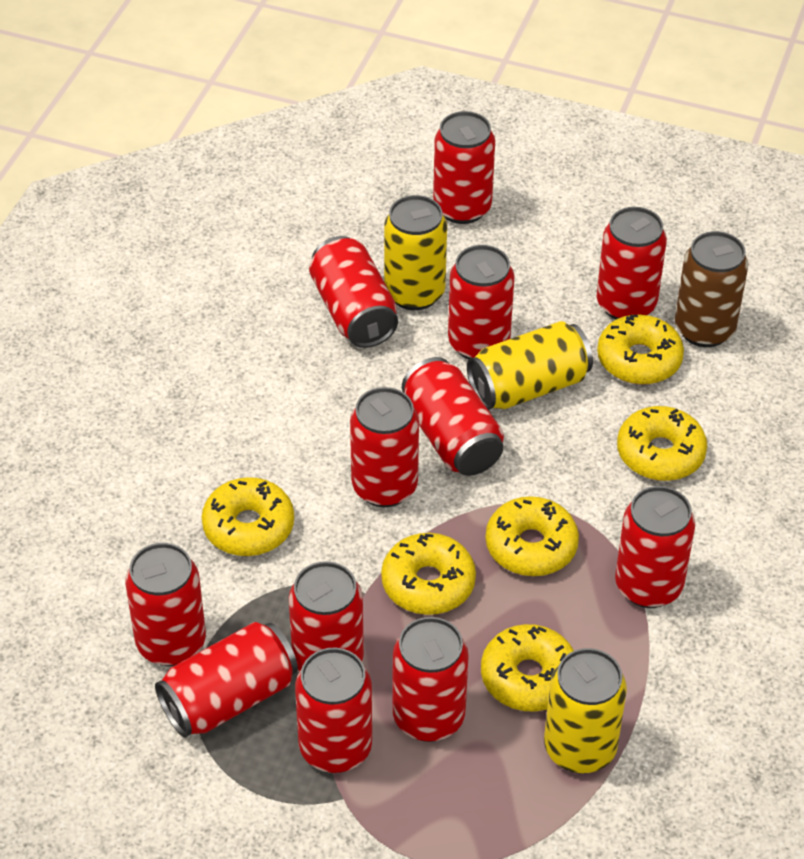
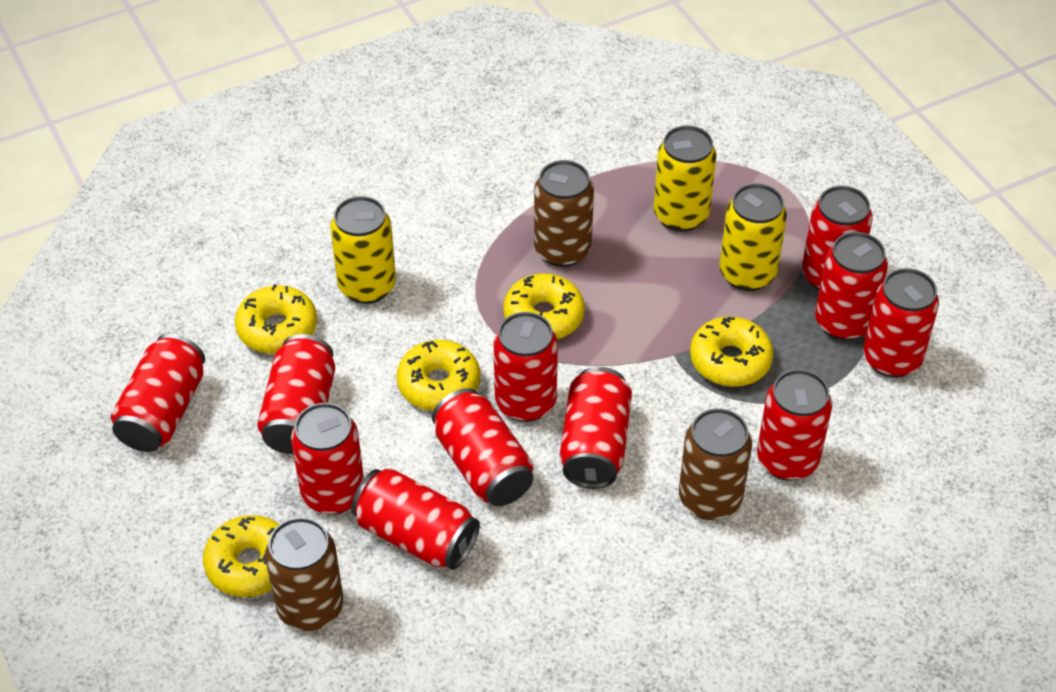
brown can: 1 -> 3
red can: 12 -> 11
yellow donut: 6 -> 5

